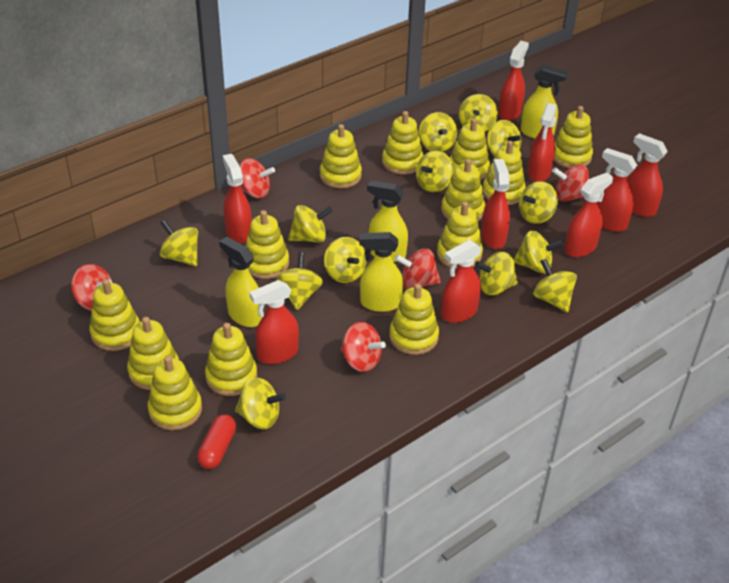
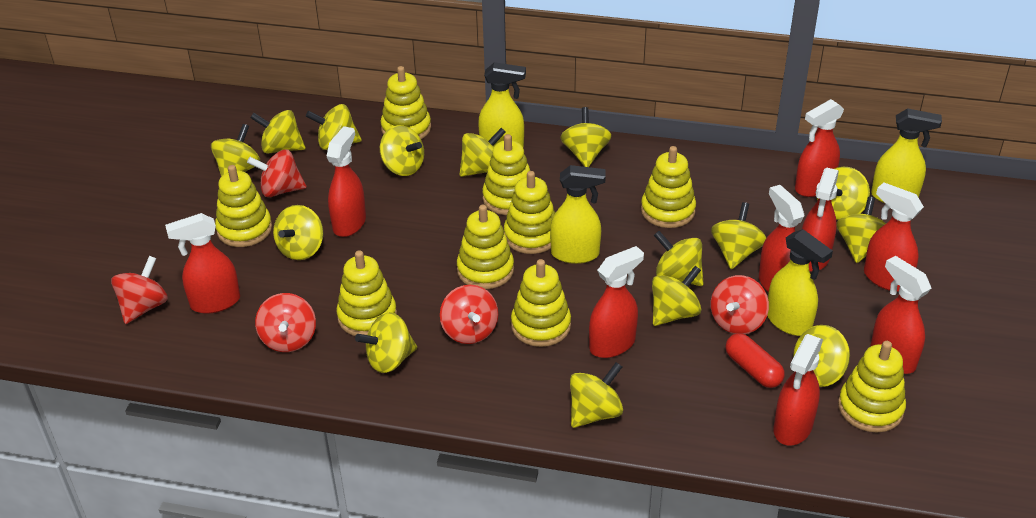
yellow spinning top: 13 -> 15
yellow stacking toy: 13 -> 9

